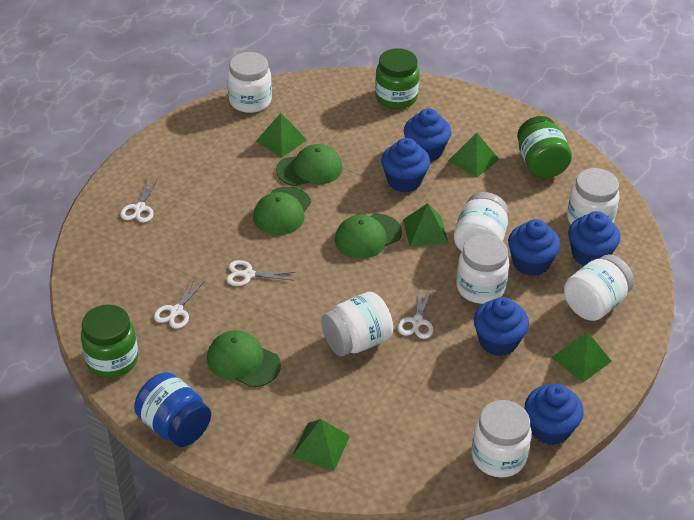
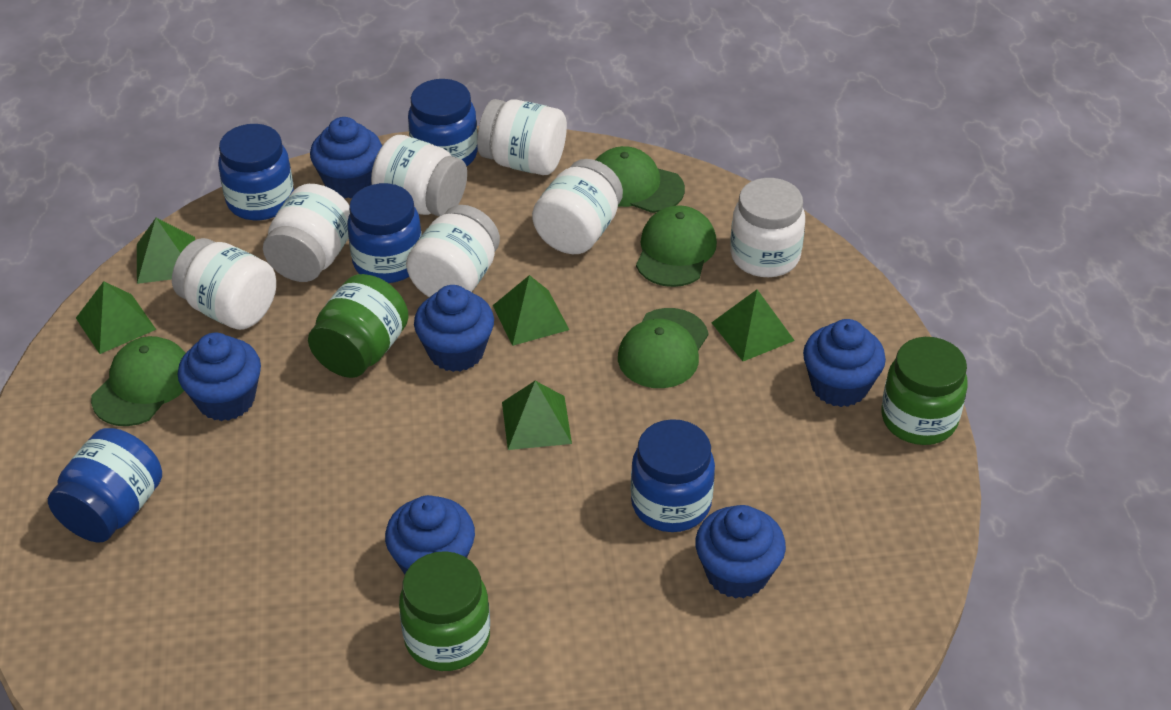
blue jar: 1 -> 5
white scissors: 4 -> 0

